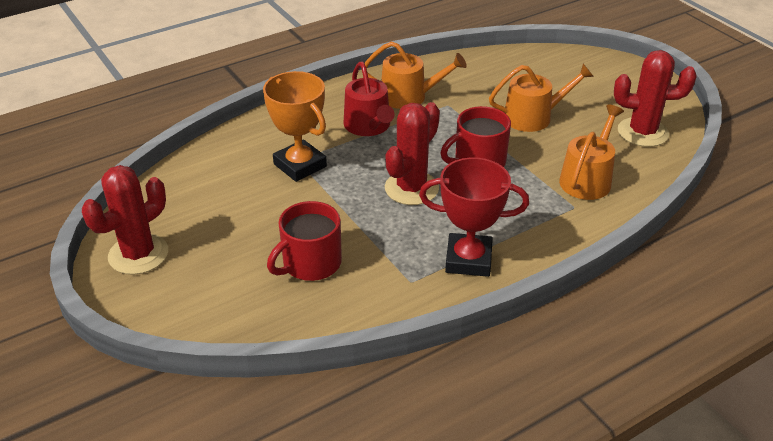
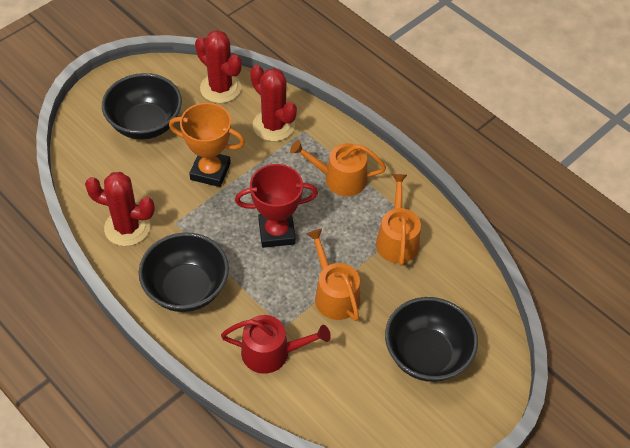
black bowl: 0 -> 3
red mug: 2 -> 0

